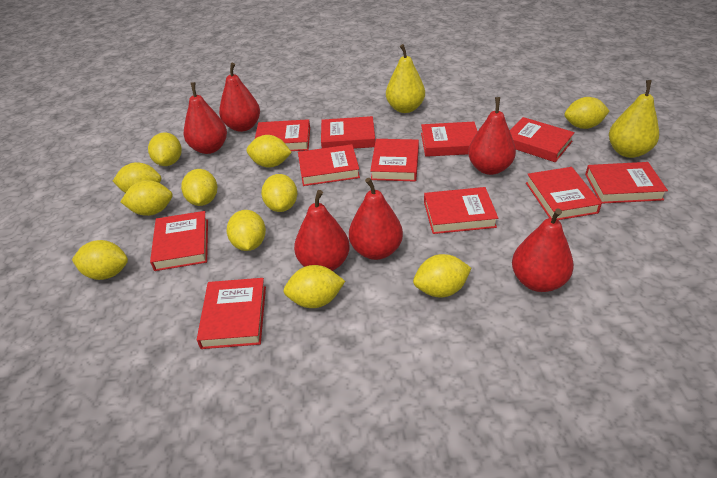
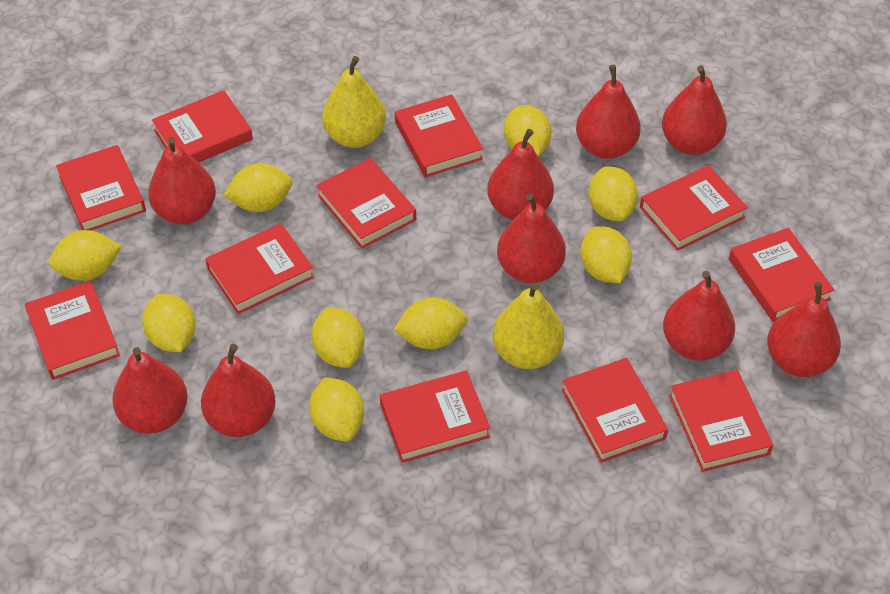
red pear: 6 -> 9
yellow lemon: 11 -> 9

